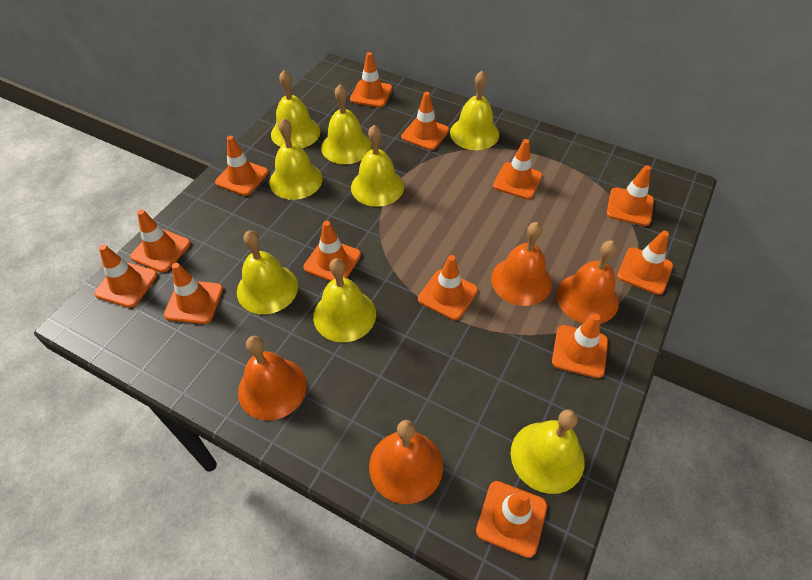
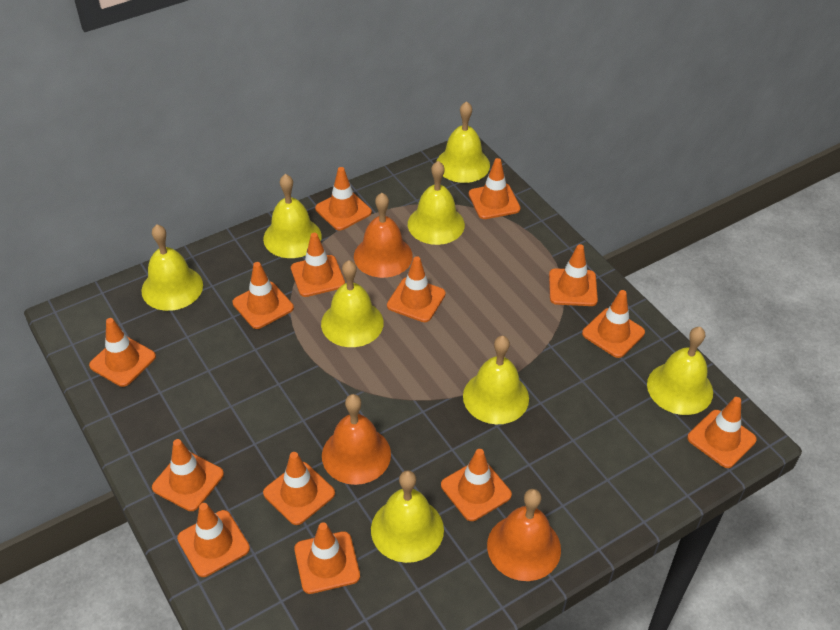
orange bell: 4 -> 3
orange traffic cone: 13 -> 14

